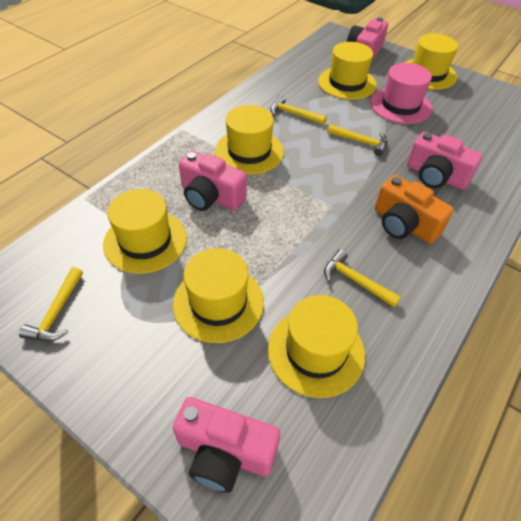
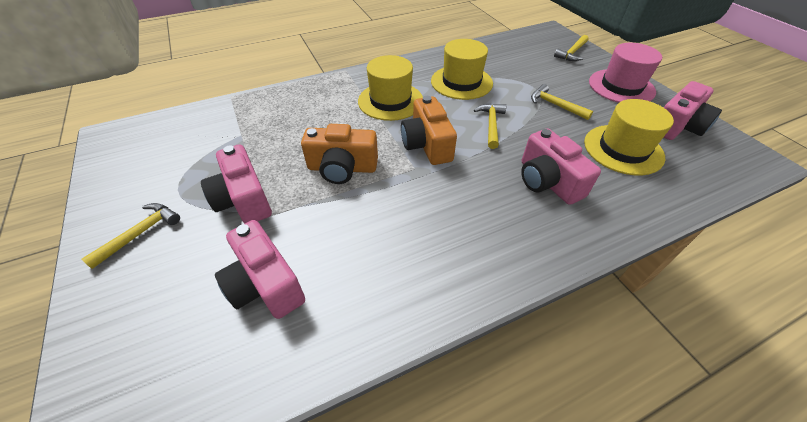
orange camera: 1 -> 2
yellow hat: 6 -> 3

